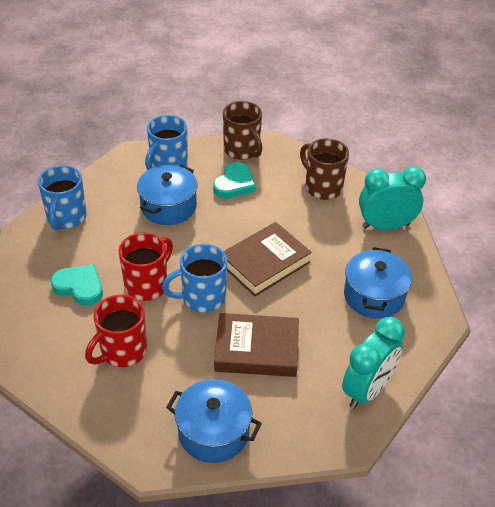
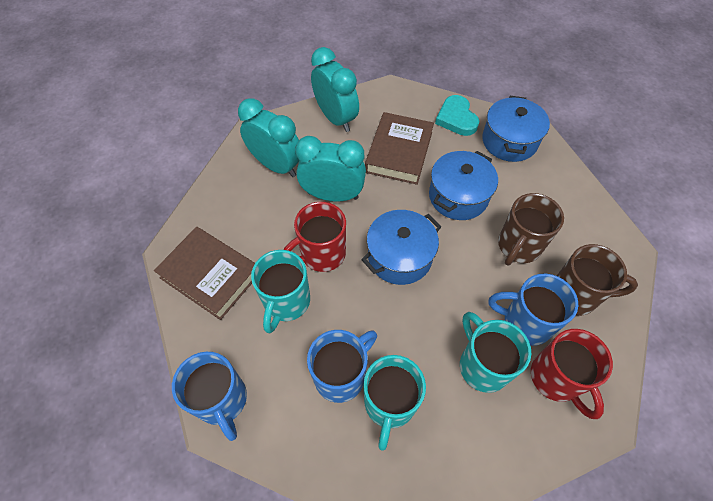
turquoise clock: 2 -> 3
turquoise heart: 2 -> 1
turquoise mug: 0 -> 3

